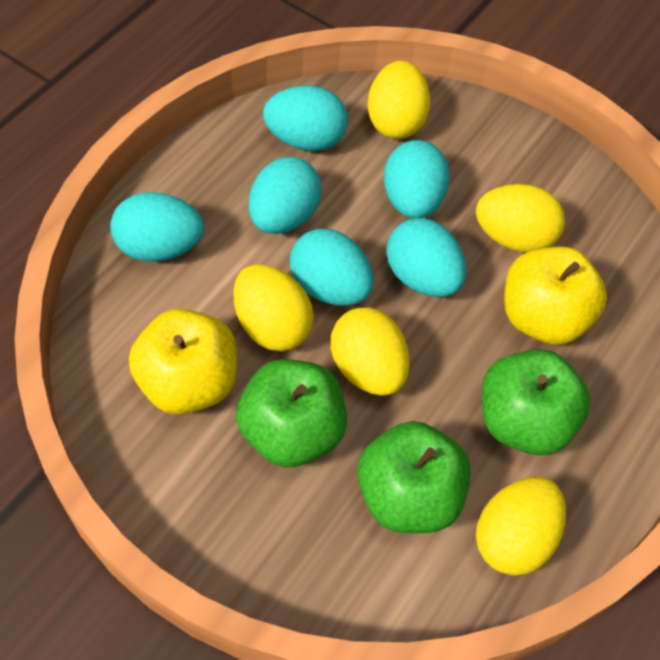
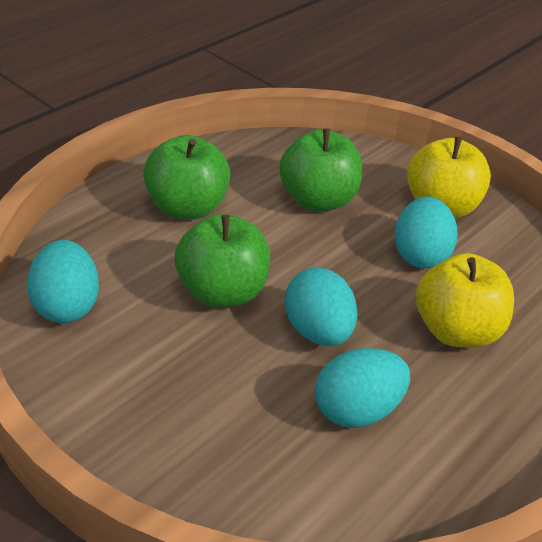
turquoise egg: 6 -> 4
yellow egg: 5 -> 0

